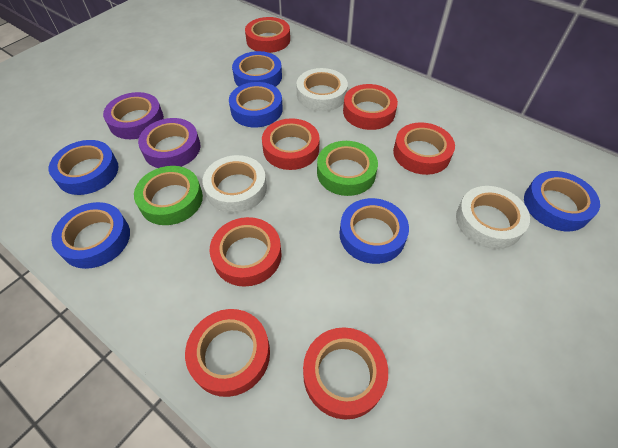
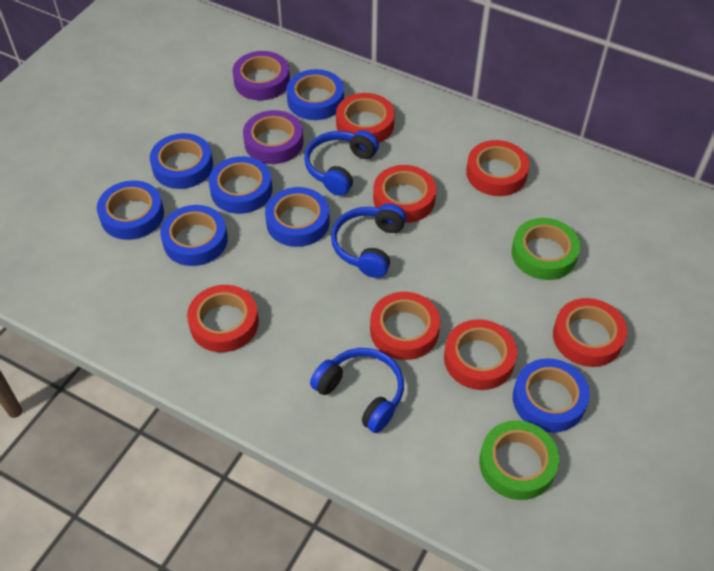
blue headphones: 0 -> 3
blue tape: 6 -> 7
white tape: 3 -> 0

